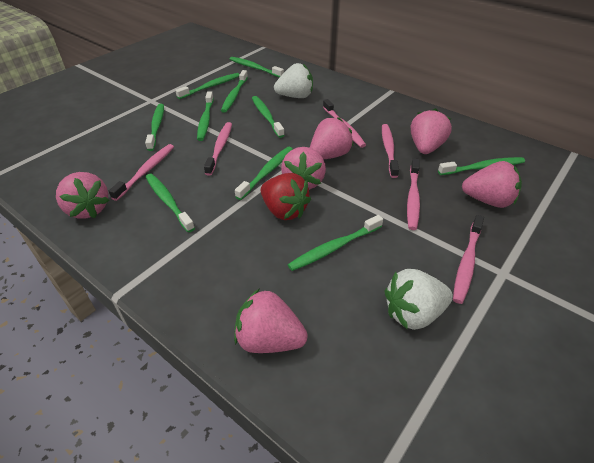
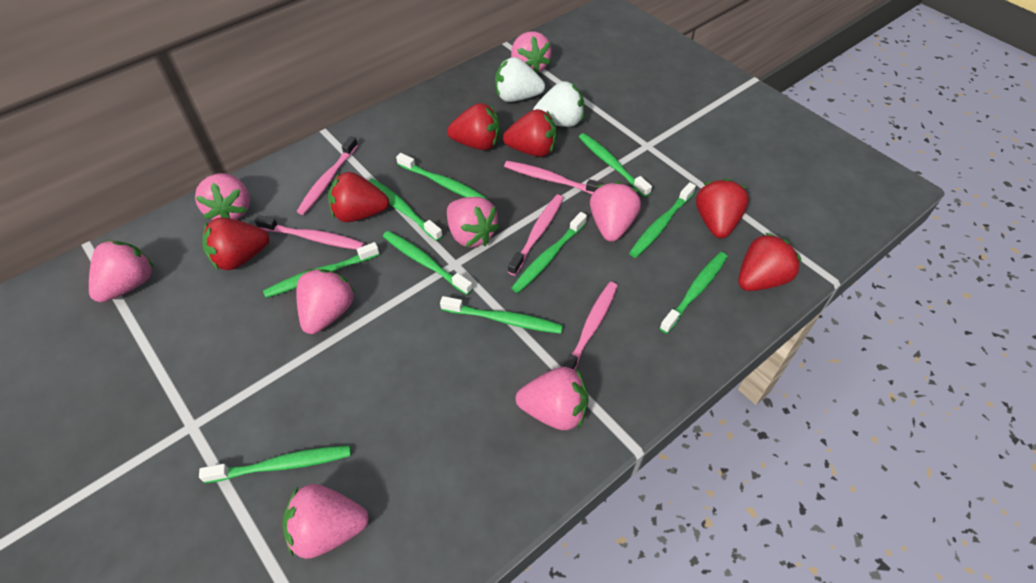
pink strawberry: 6 -> 8
pink toothbrush: 6 -> 5
red strawberry: 1 -> 6

